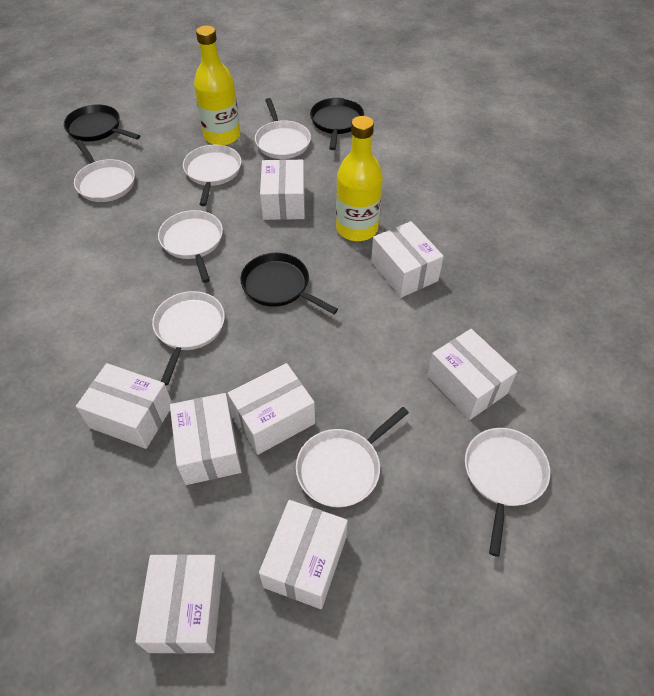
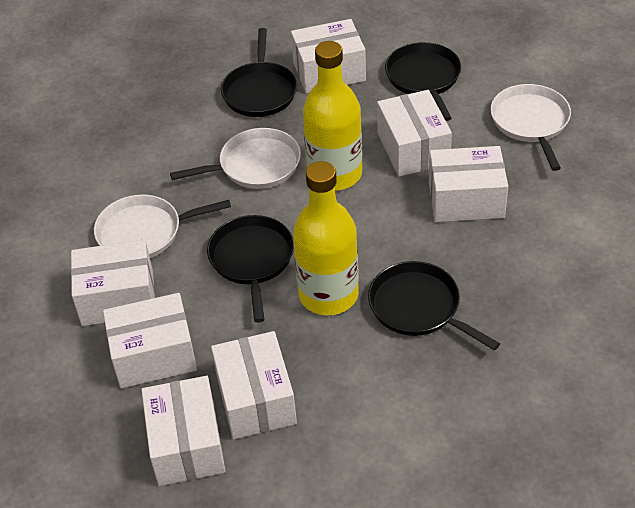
black pan: 3 -> 4
white box: 8 -> 7
white pan: 7 -> 3

